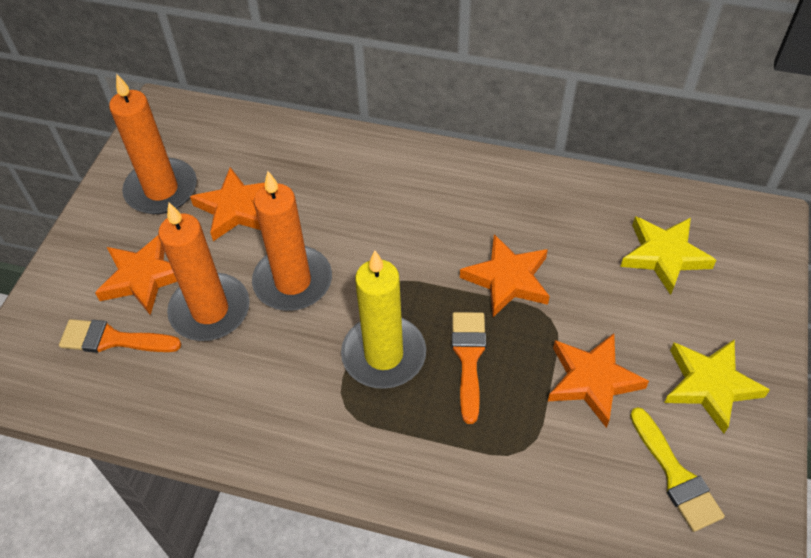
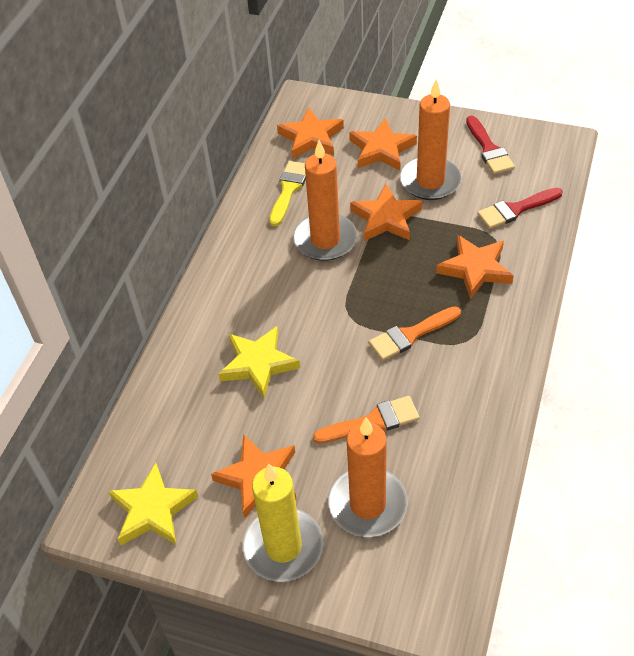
orange star: 4 -> 5
red brush: 0 -> 2

